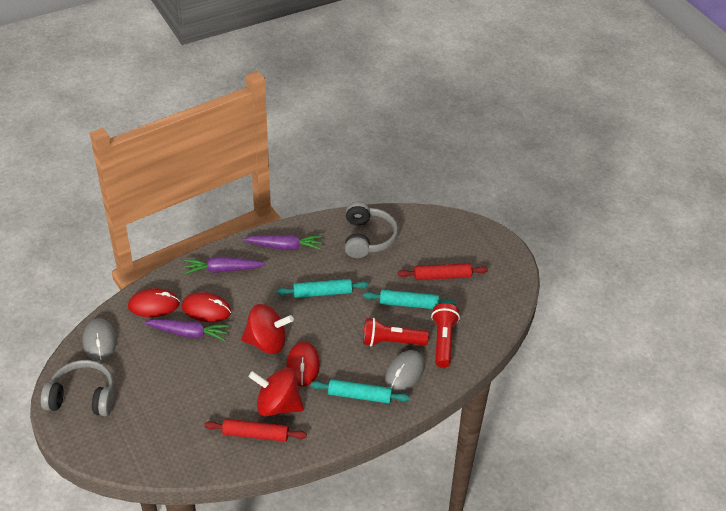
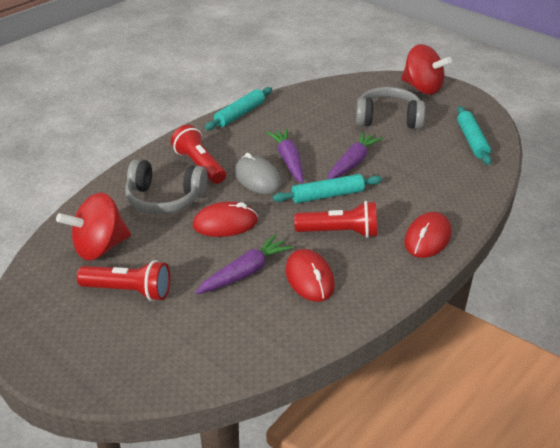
grey mouse: 2 -> 1
red flashlight: 2 -> 3
red rolling pin: 2 -> 0

